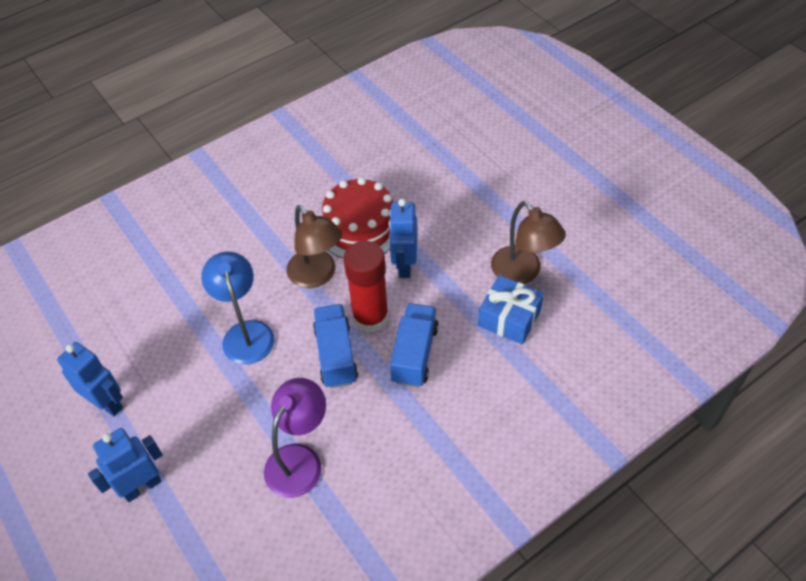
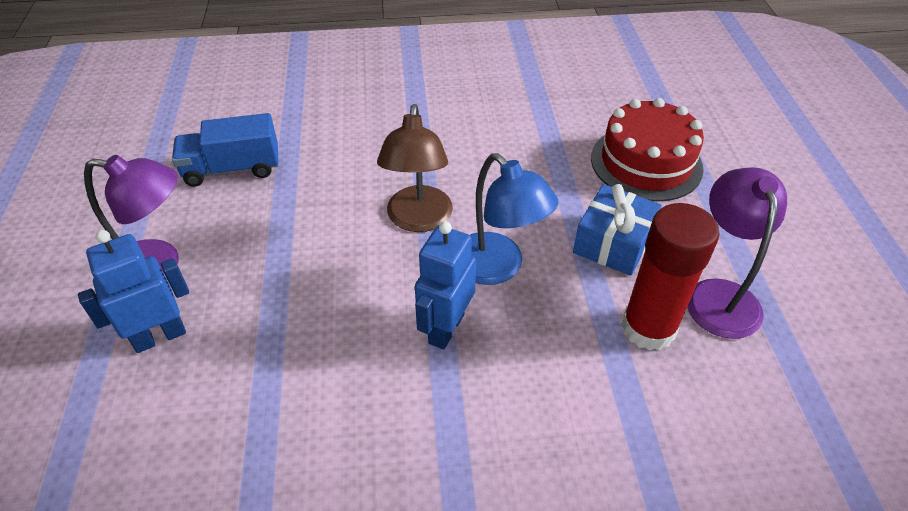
blue robot: 3 -> 2
blue truck: 2 -> 1
brown lamp: 2 -> 1
purple lamp: 1 -> 2

